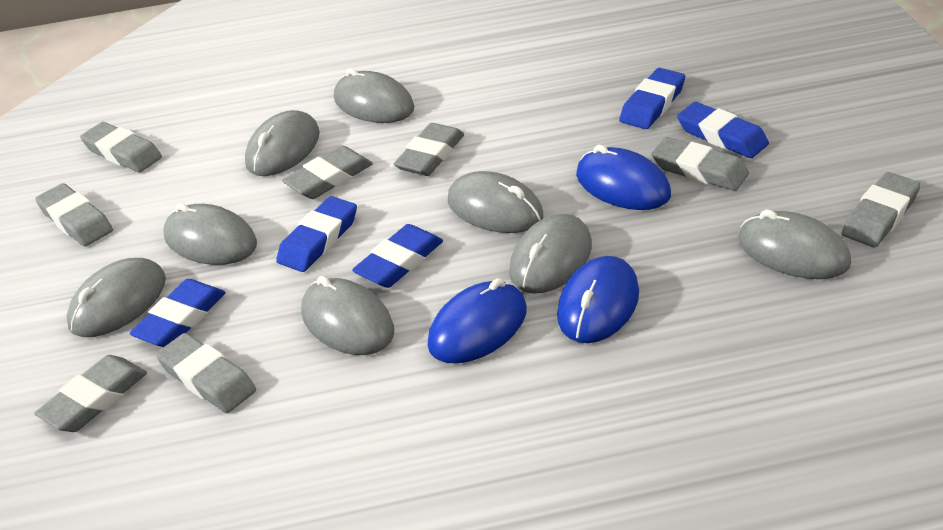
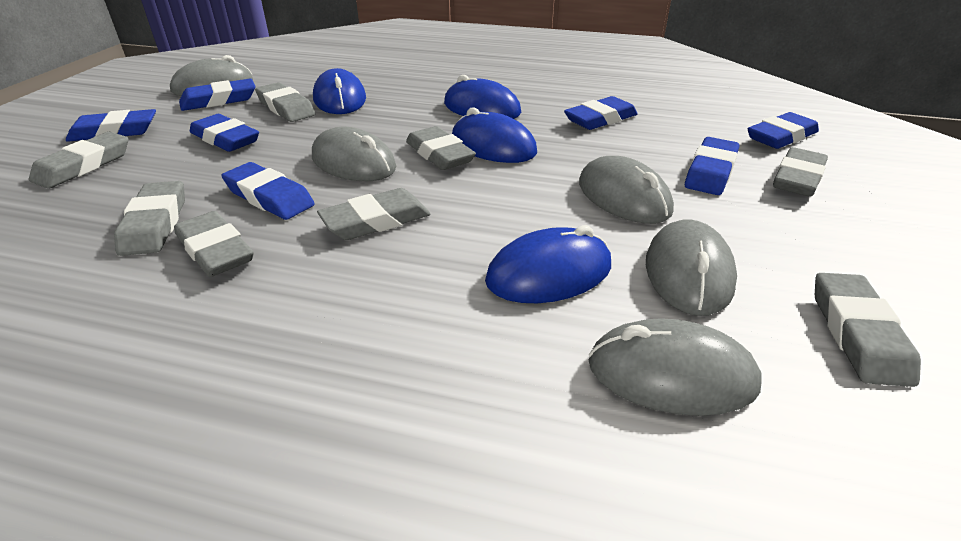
blue eraser: 5 -> 7
blue mouse: 3 -> 4
grey mouse: 8 -> 5

